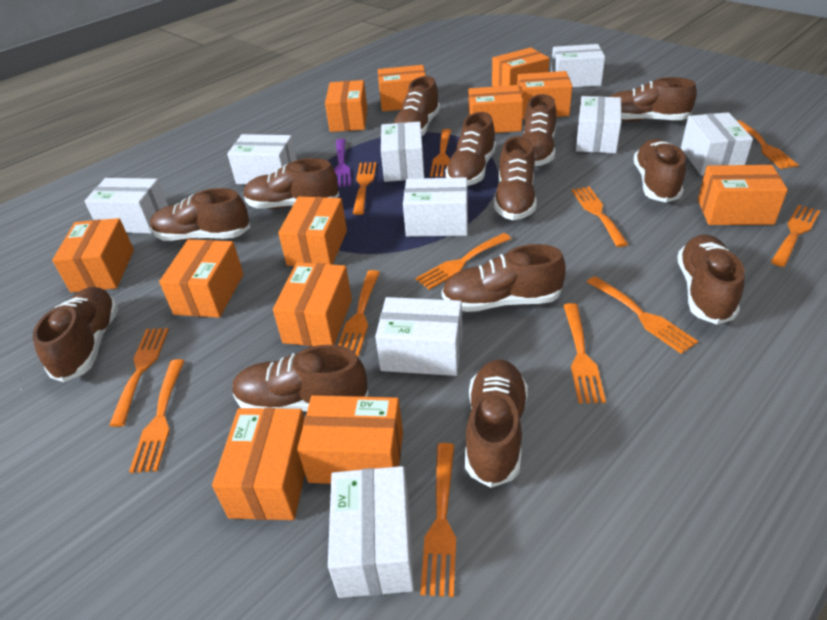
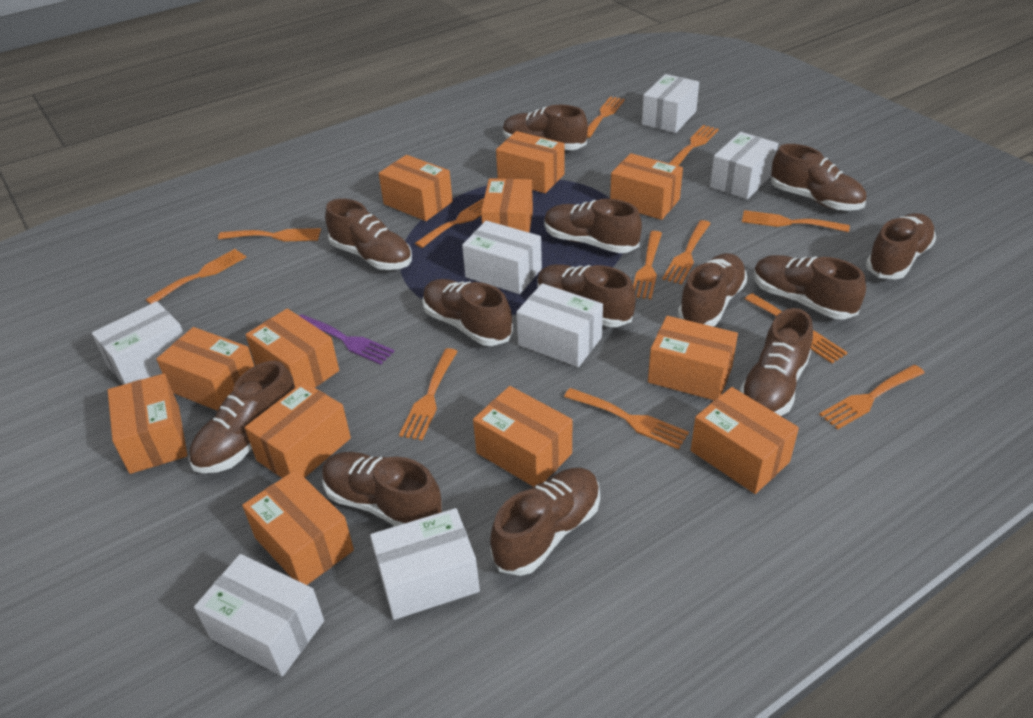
white box: 9 -> 7

